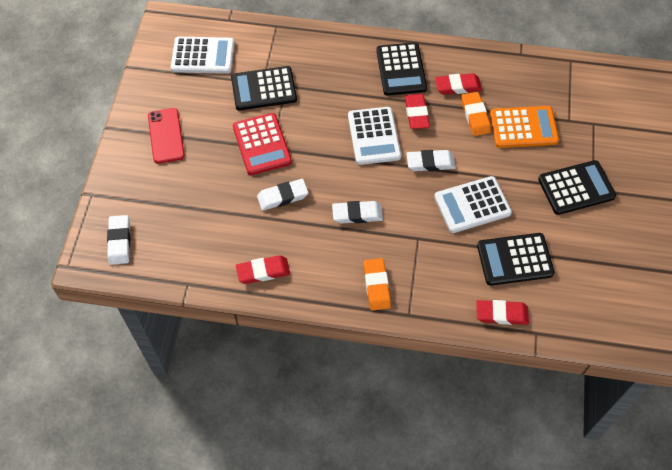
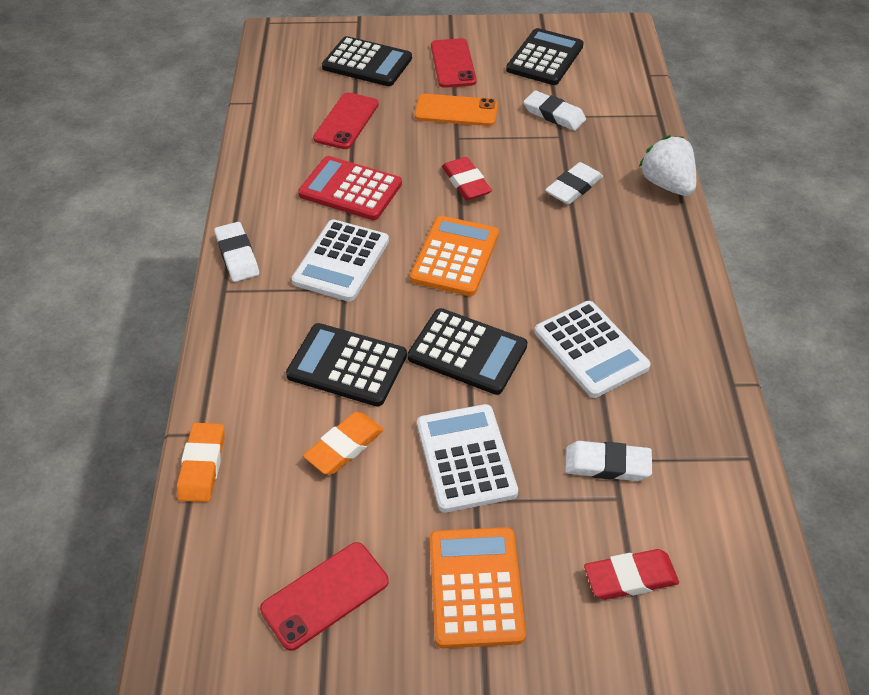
orange calculator: 1 -> 2
orange phone: 0 -> 1
red eraser: 4 -> 2
red phone: 1 -> 3
white strawberry: 0 -> 1

